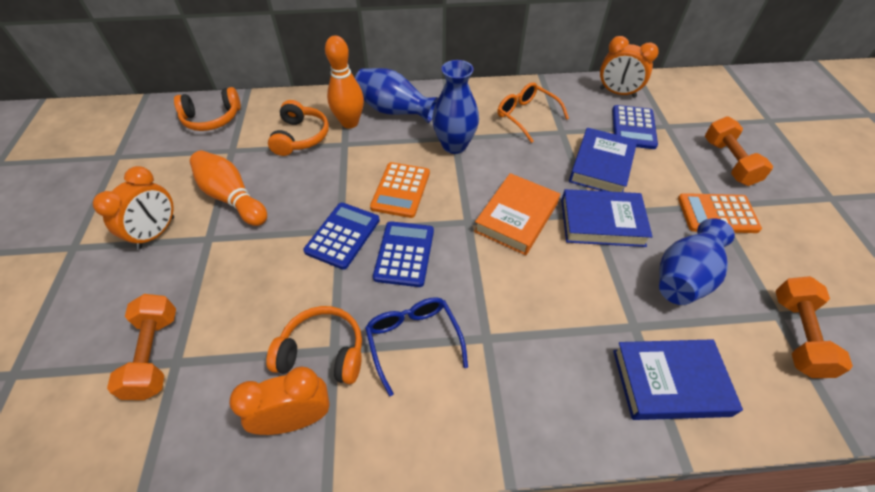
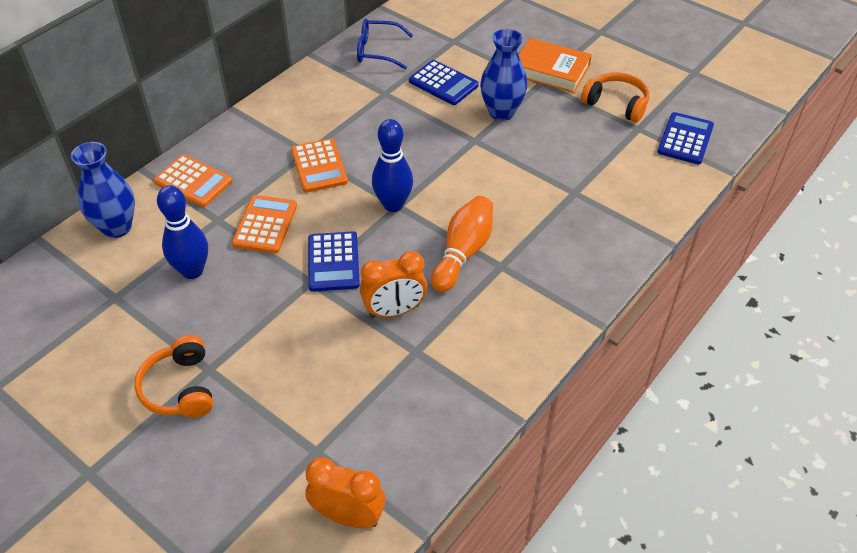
blue book: 3 -> 0
blue bowling pin: 0 -> 2
blue vase: 3 -> 2
orange bowling pin: 2 -> 1
orange calculator: 2 -> 3
orange clock: 3 -> 2
orange dumbbell: 3 -> 0
orange glasses: 1 -> 0
orange headphones: 3 -> 2

